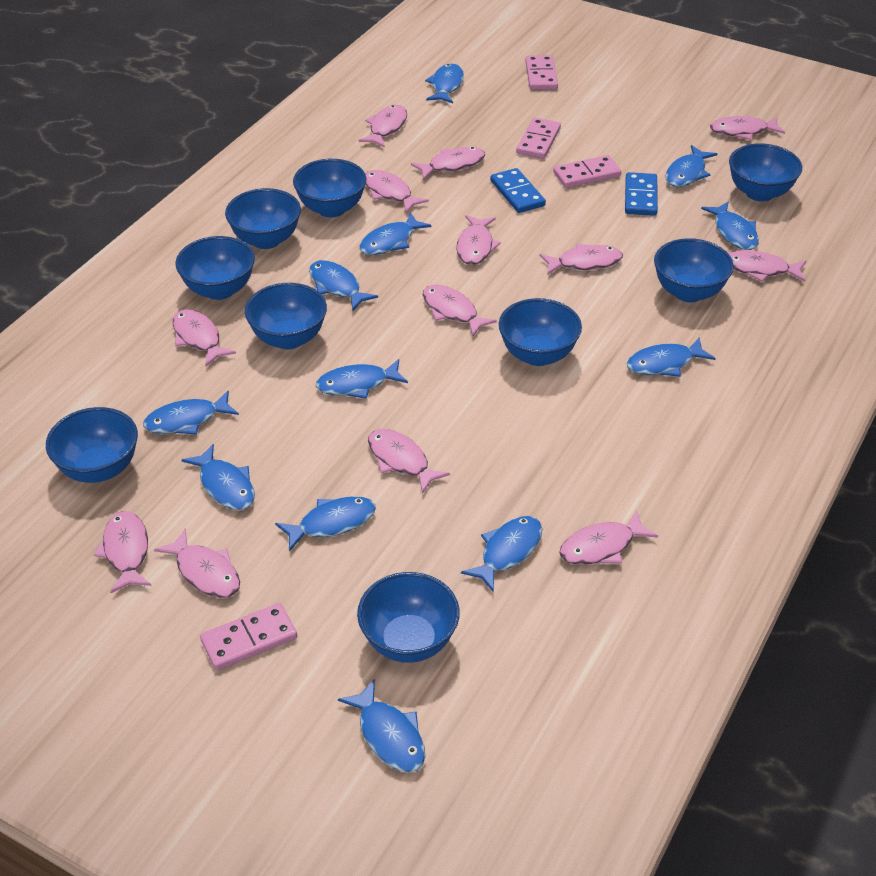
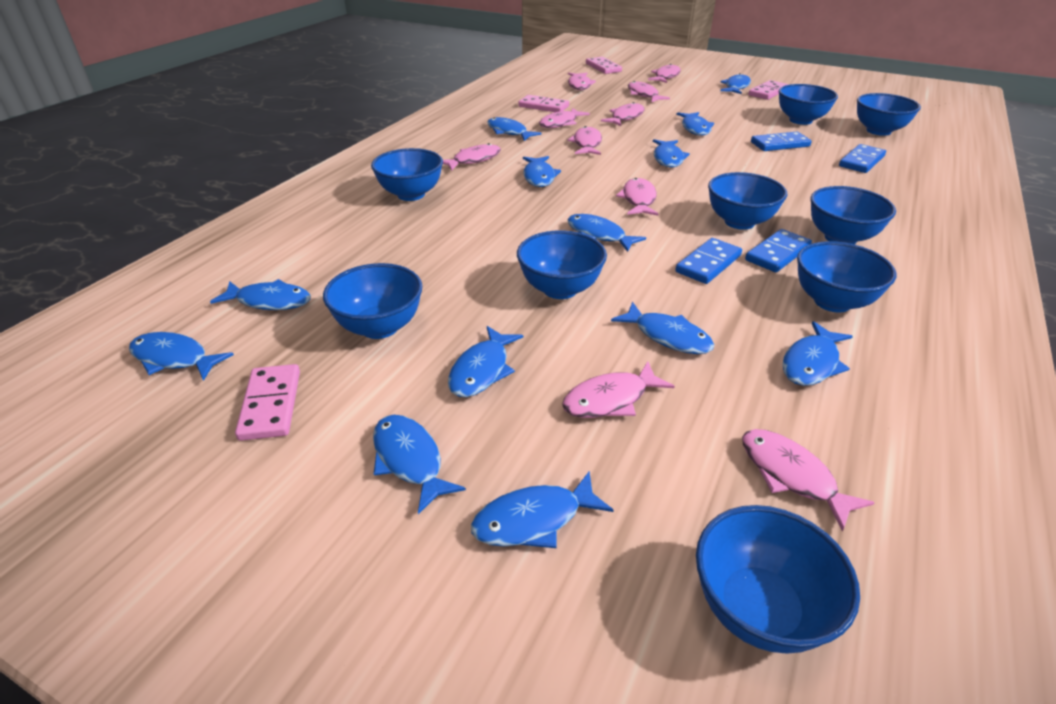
blue domino: 2 -> 4
blue fish: 12 -> 13
pink fish: 13 -> 10

